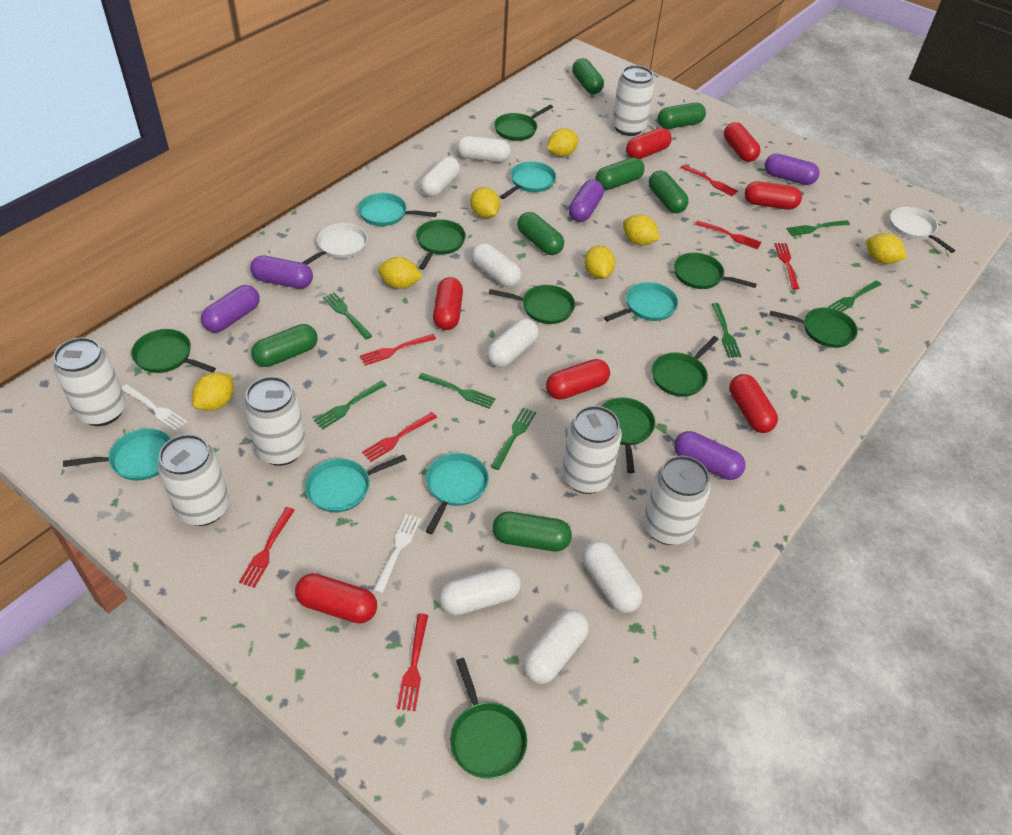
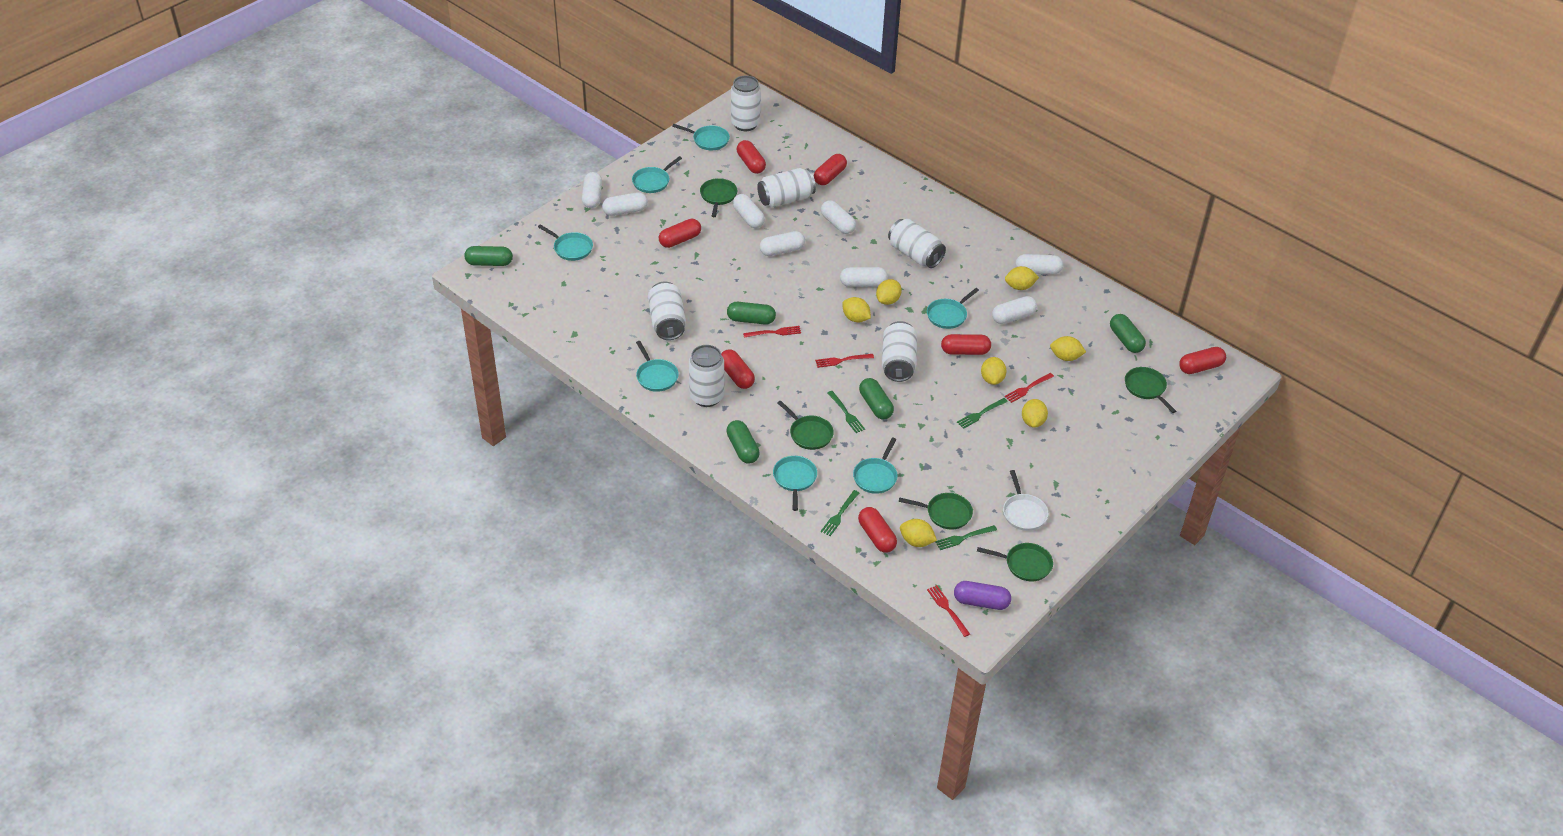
green capsule: 7 -> 5
green fork: 7 -> 4
green pan: 9 -> 5
purple capsule: 5 -> 1
red fork: 7 -> 4
turquoise pan: 6 -> 7
white capsule: 7 -> 8
white fork: 2 -> 0
white pan: 2 -> 1

